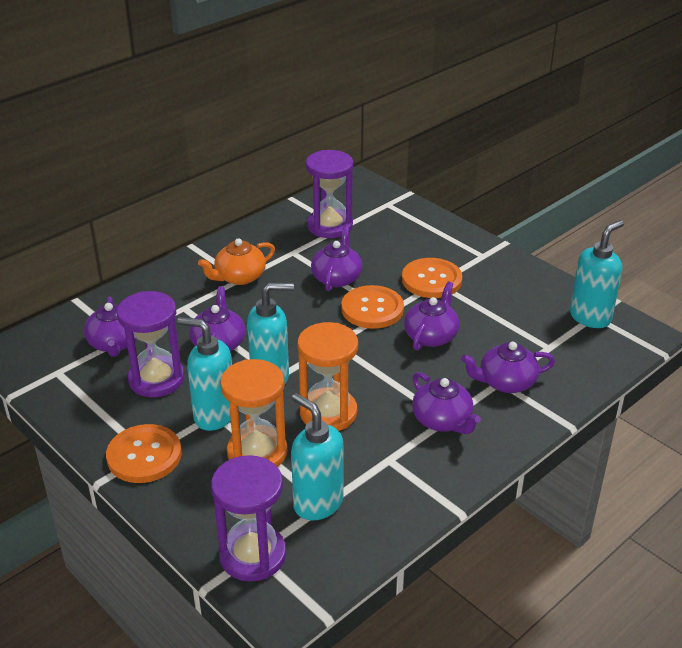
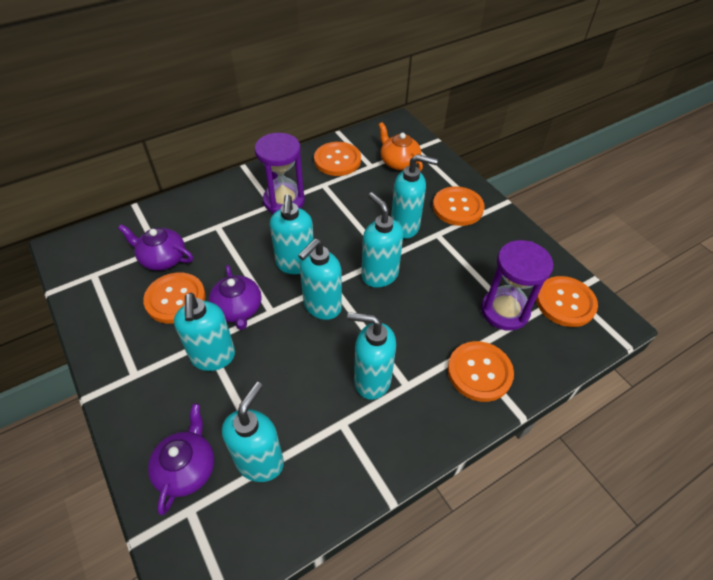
orange button: 3 -> 5
orange hourglass: 2 -> 0
purple hourglass: 3 -> 2
purple teapot: 6 -> 3
turquoise soap dispenser: 4 -> 7

